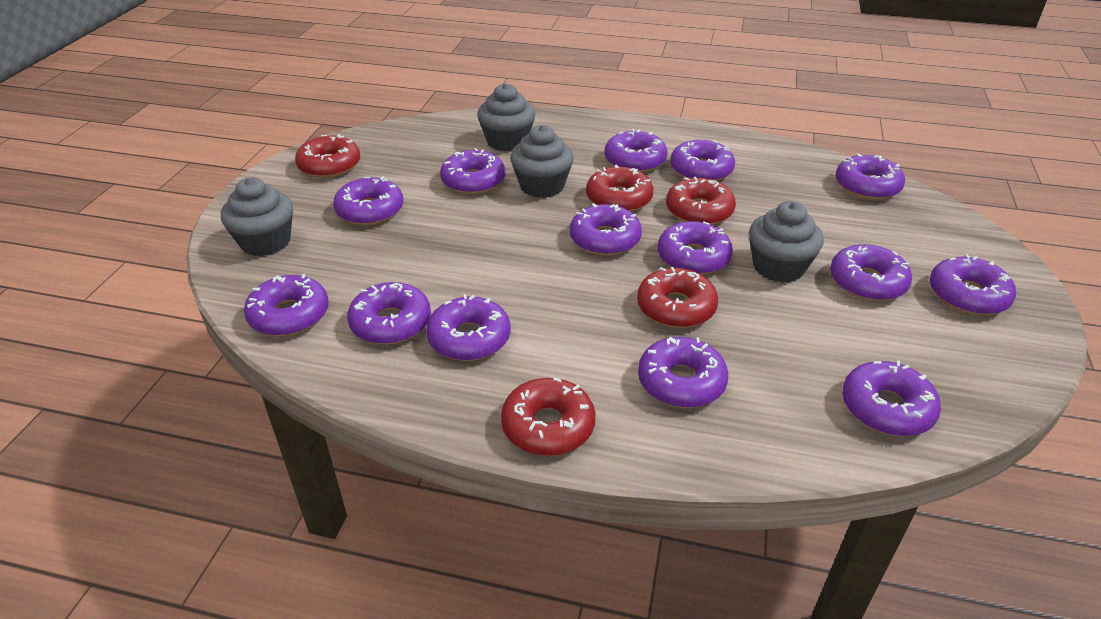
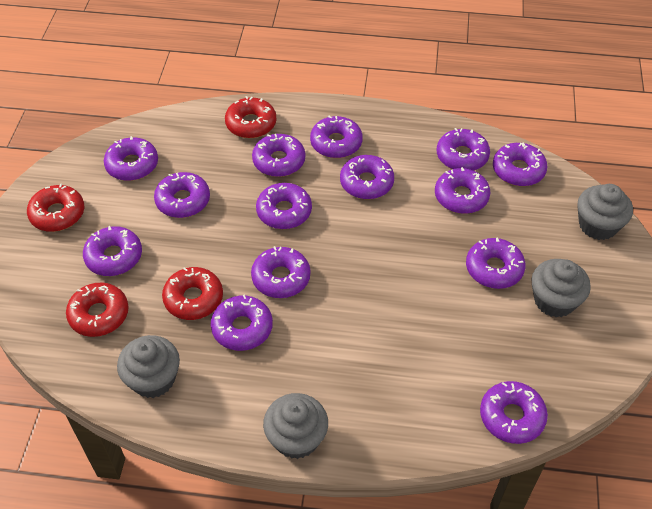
red donut: 5 -> 4

